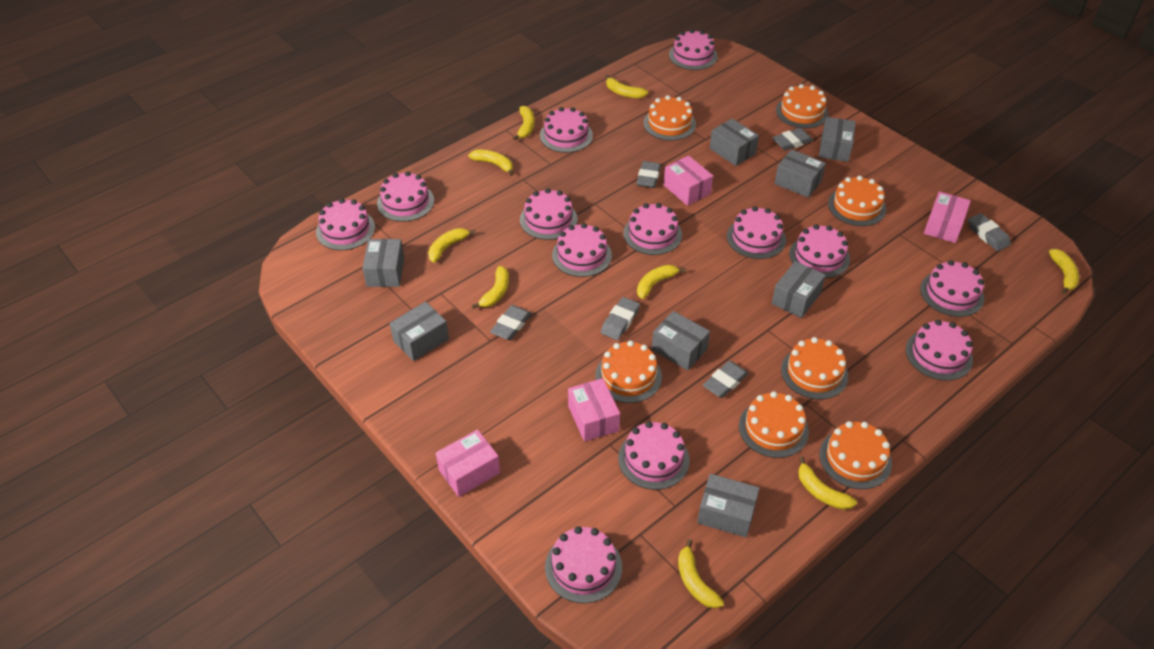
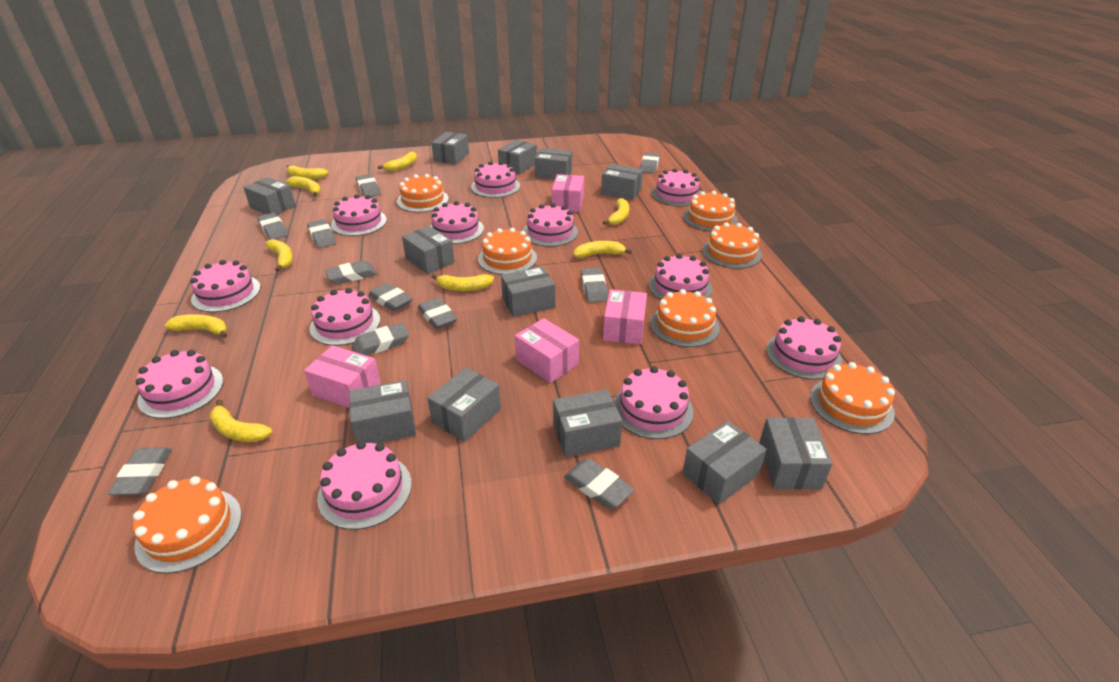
grey box: 8 -> 12
grey eraser: 6 -> 11
pink cake: 13 -> 12

